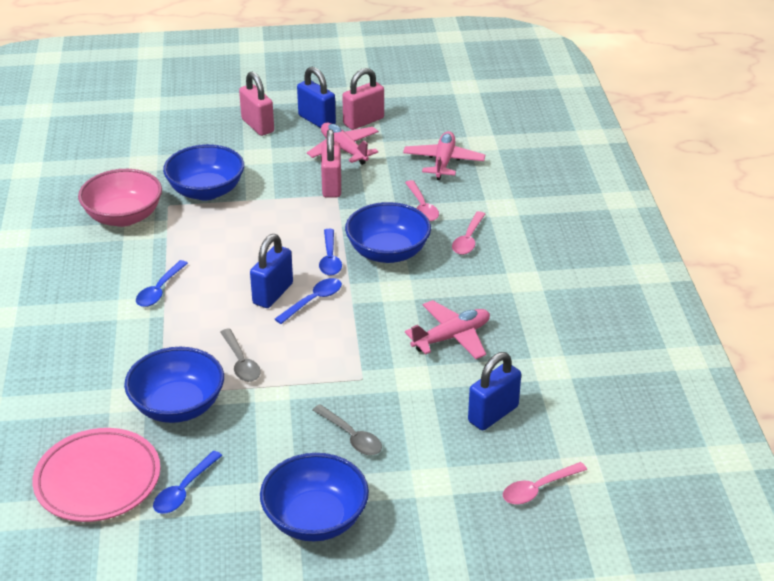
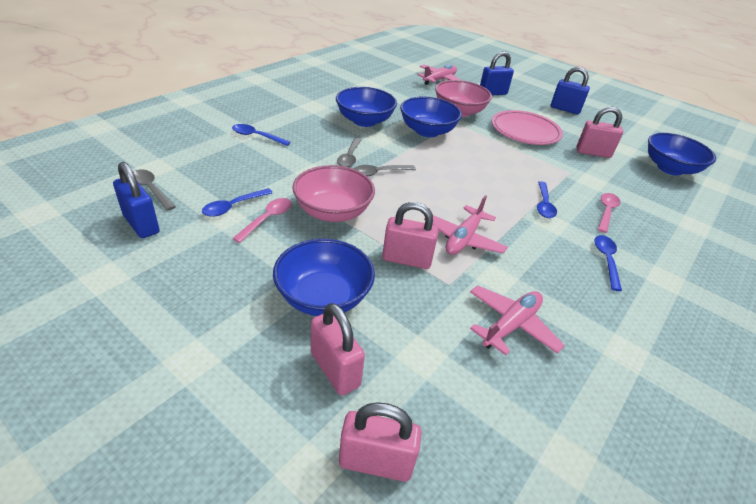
grey spoon: 2 -> 3
pink bowl: 1 -> 2
pink padlock: 3 -> 4
pink spoon: 3 -> 2

